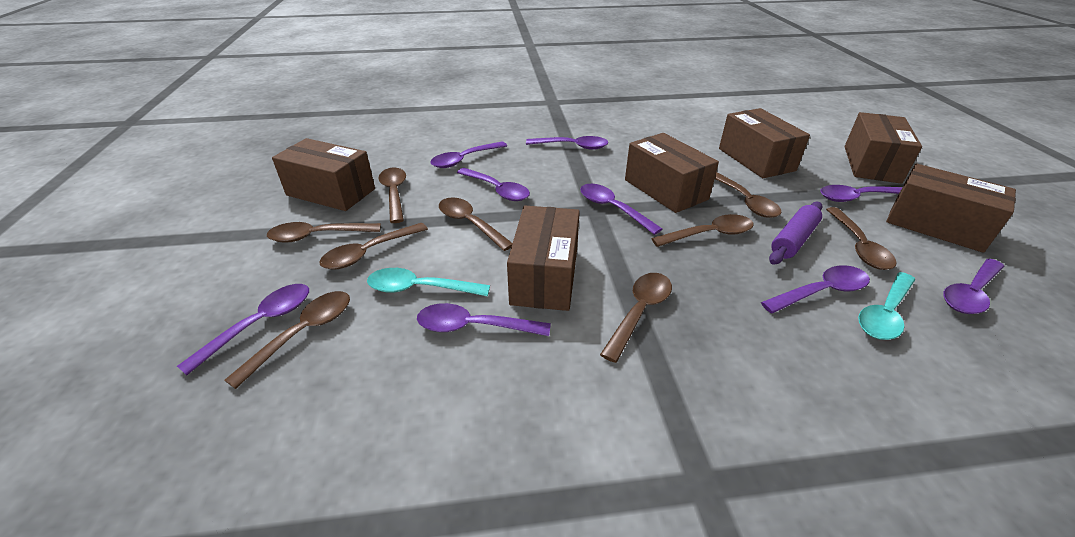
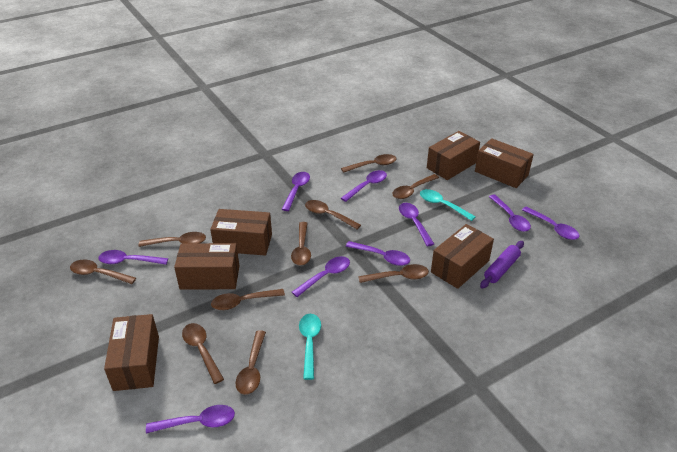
brown spoon: 9 -> 10

